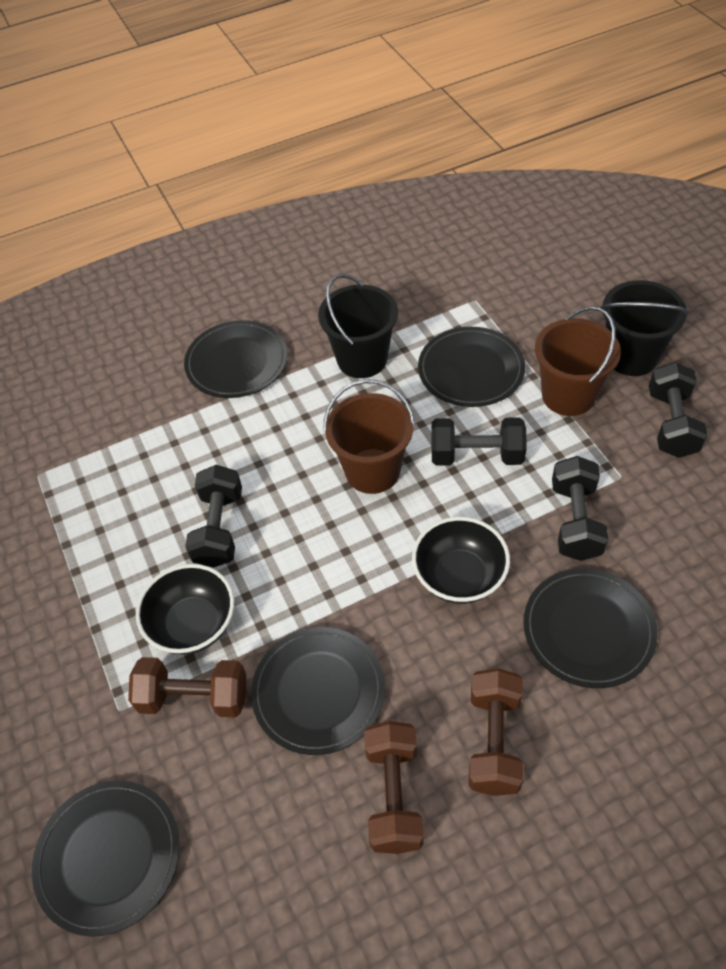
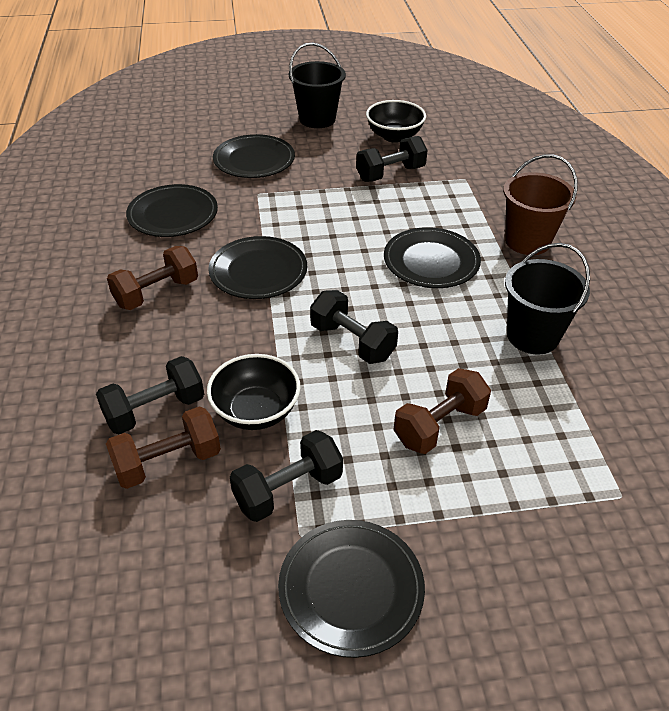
brown bucket: 2 -> 1

